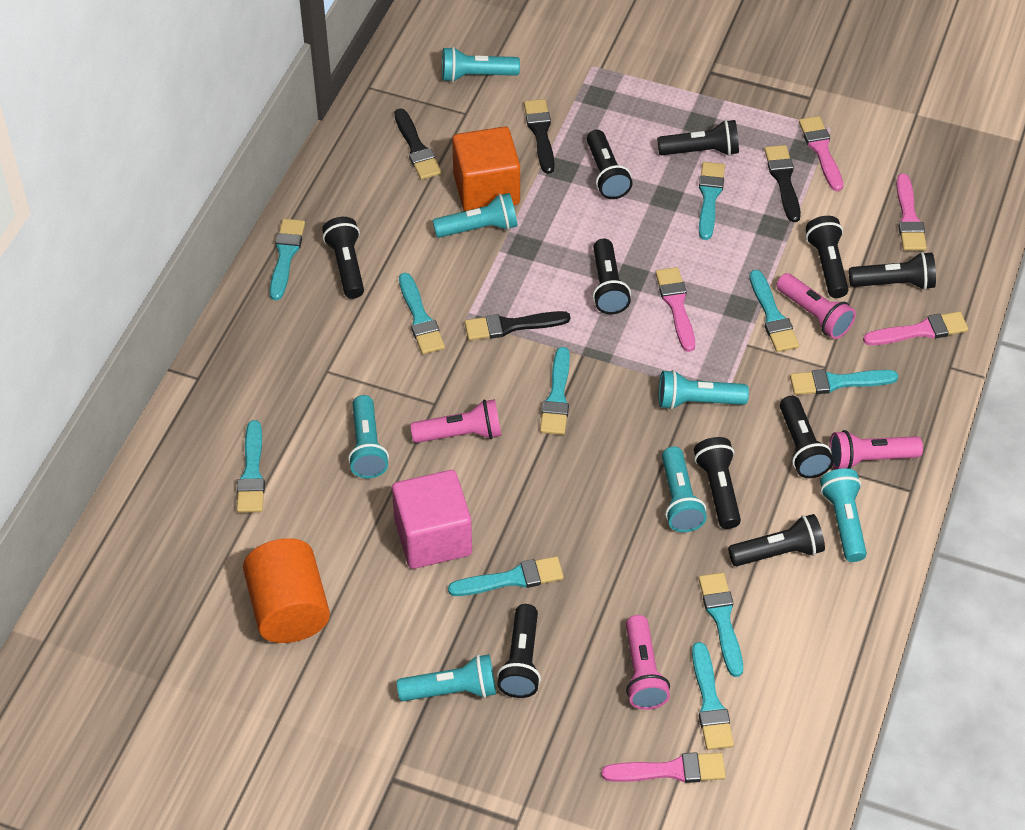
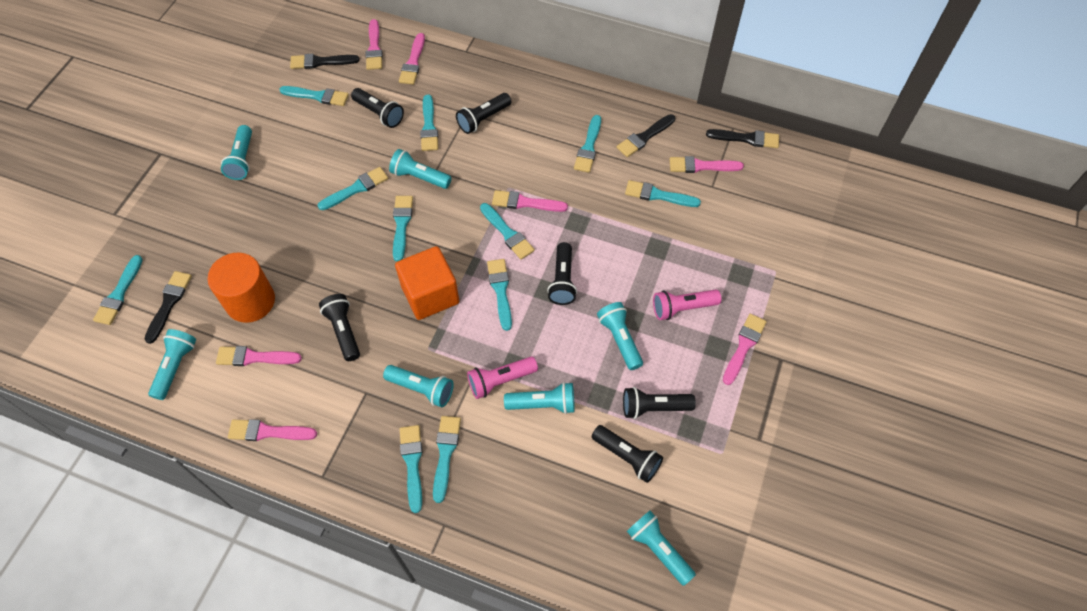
black flashlight: 10 -> 6
pink brush: 5 -> 7
pink cube: 1 -> 0
pink flashlight: 4 -> 2
turquoise brush: 10 -> 11

